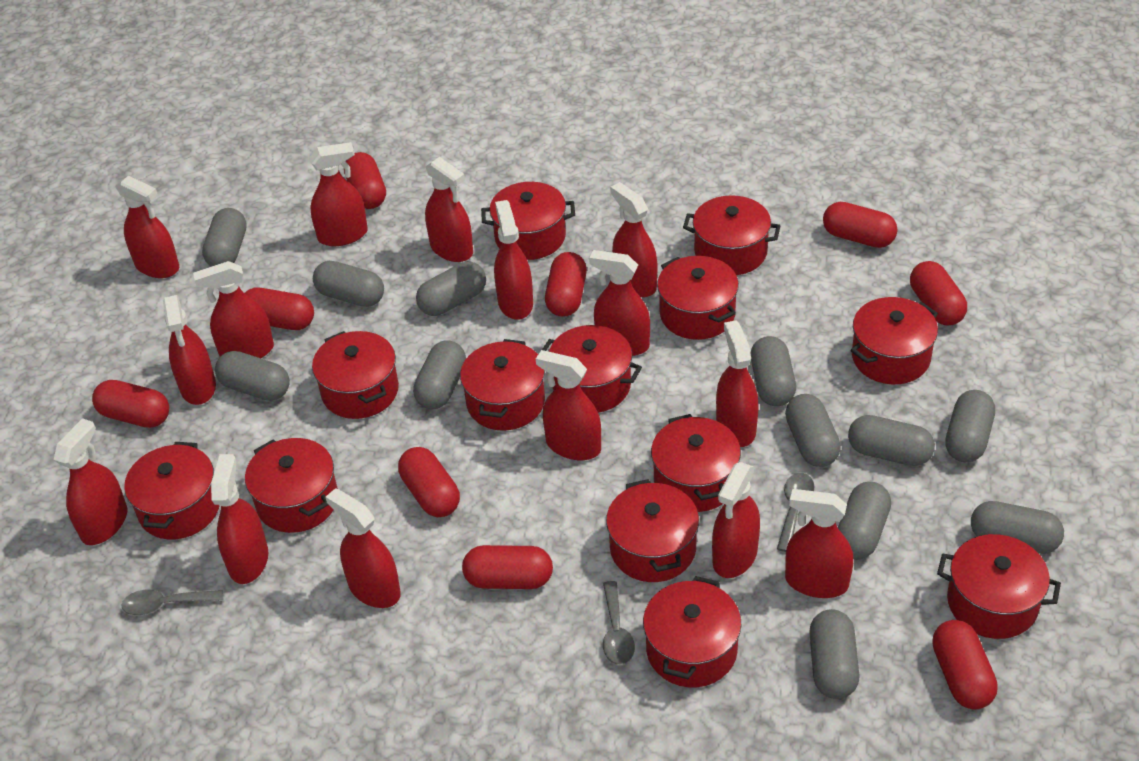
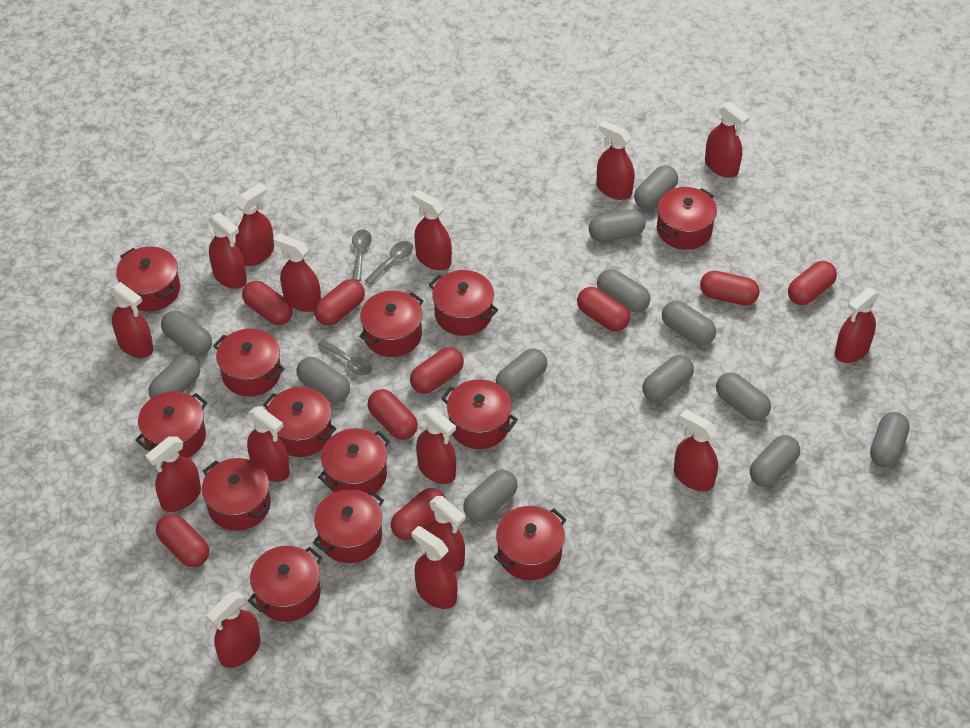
grey capsule: 12 -> 13

